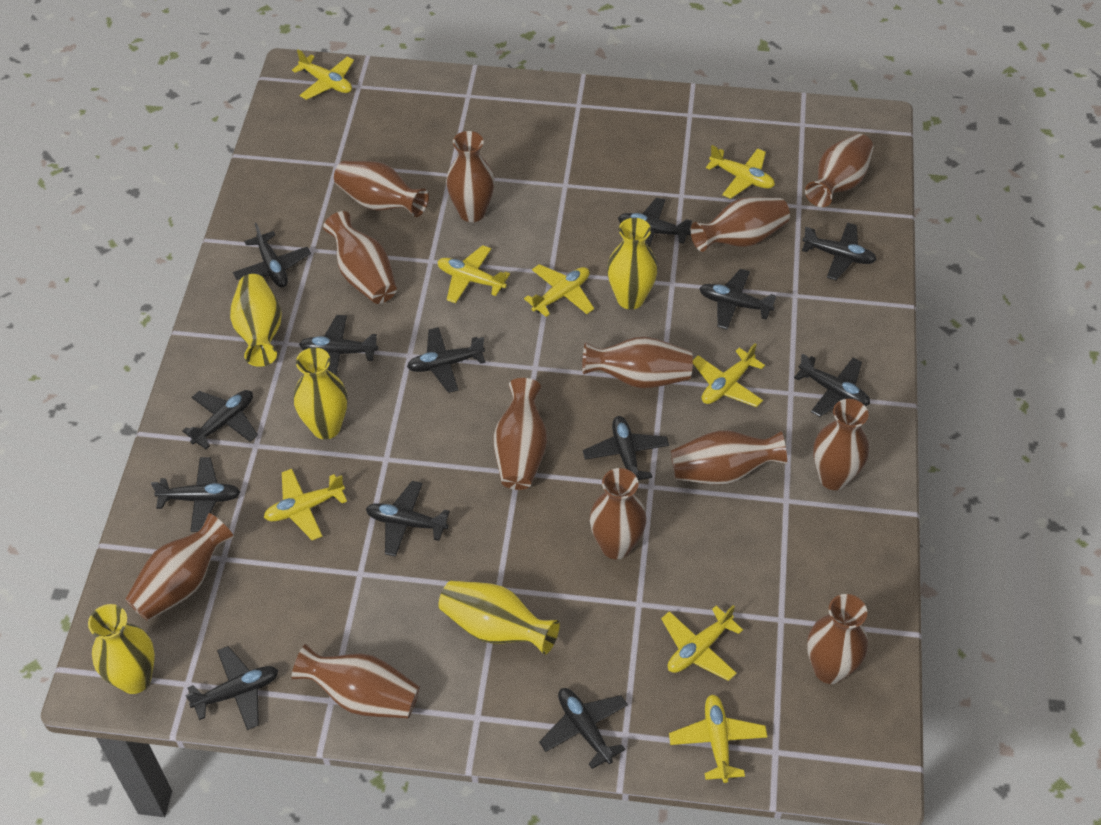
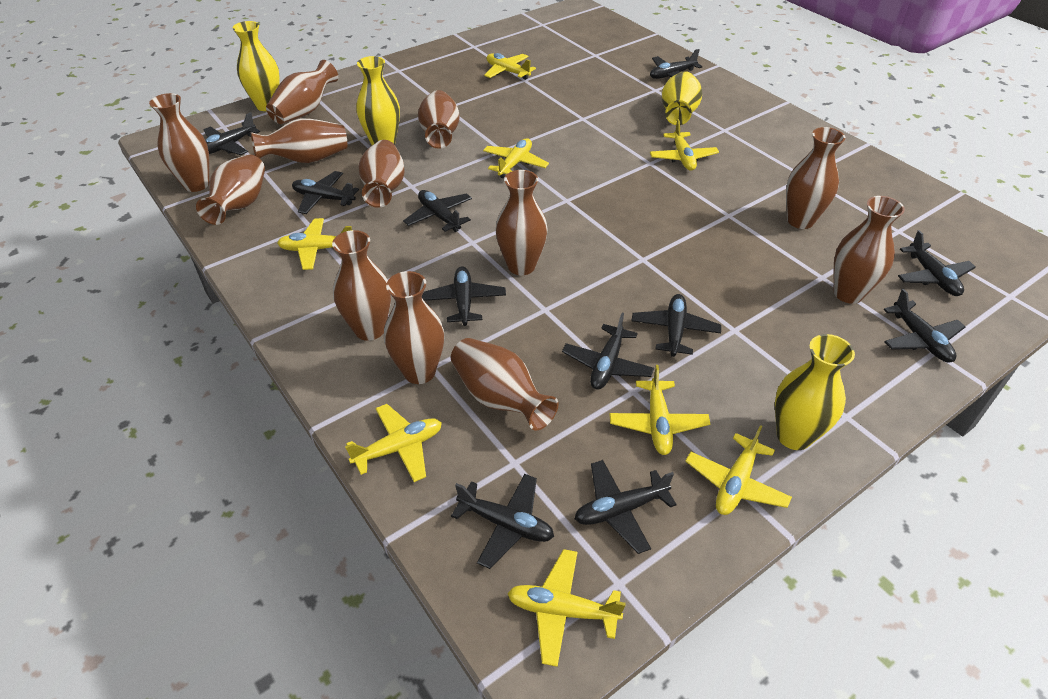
black plane: 13 -> 11
brown vase: 13 -> 12
yellow vase: 5 -> 4

